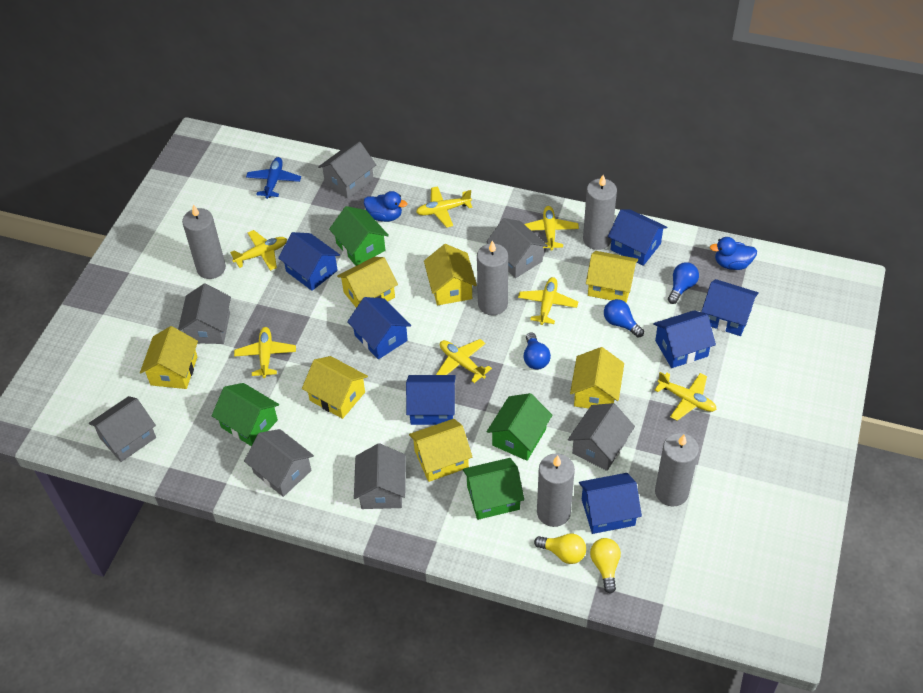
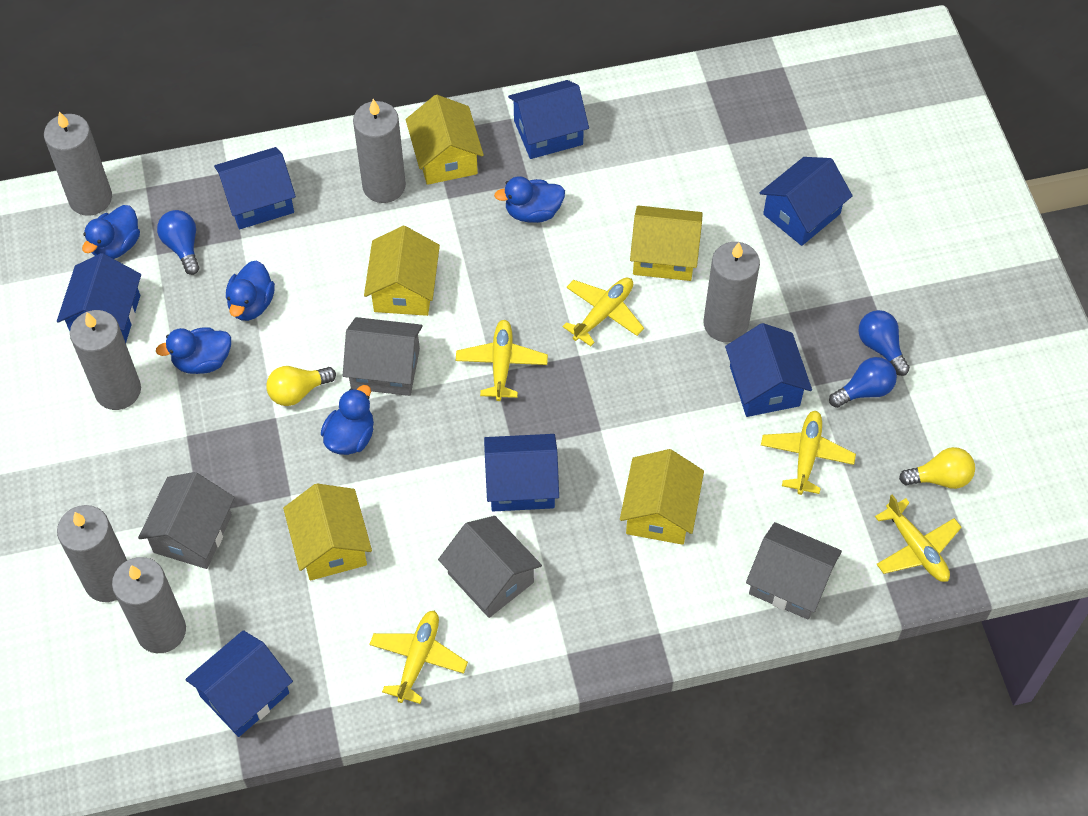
blue duck: 2 -> 5
blue plane: 1 -> 0
green house: 4 -> 0
grey candle: 5 -> 6
grey house: 7 -> 4
yellow house: 7 -> 5
yellow plane: 7 -> 5

